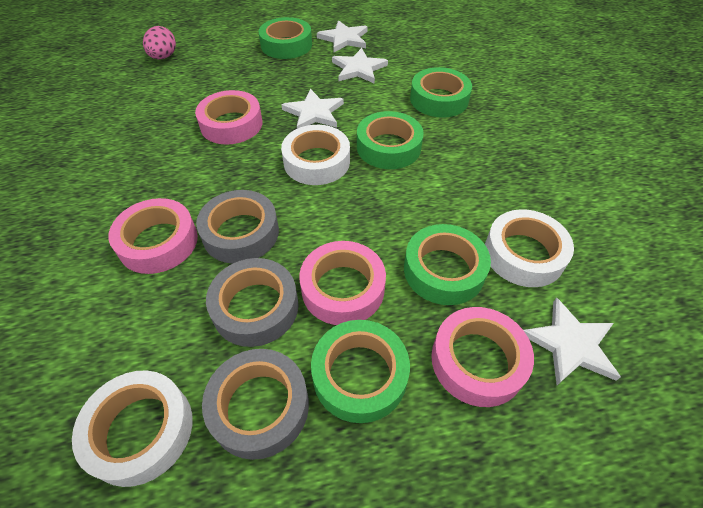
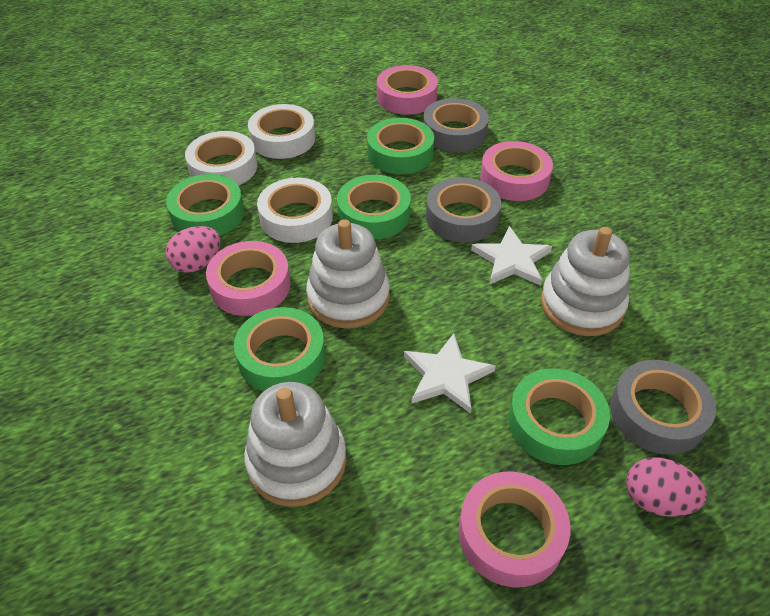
pink egg: 1 -> 2
white stacking toy: 0 -> 3
white star: 4 -> 2

